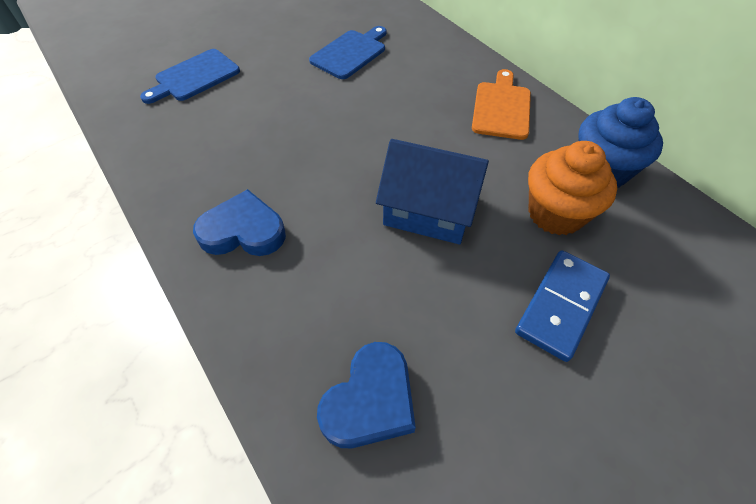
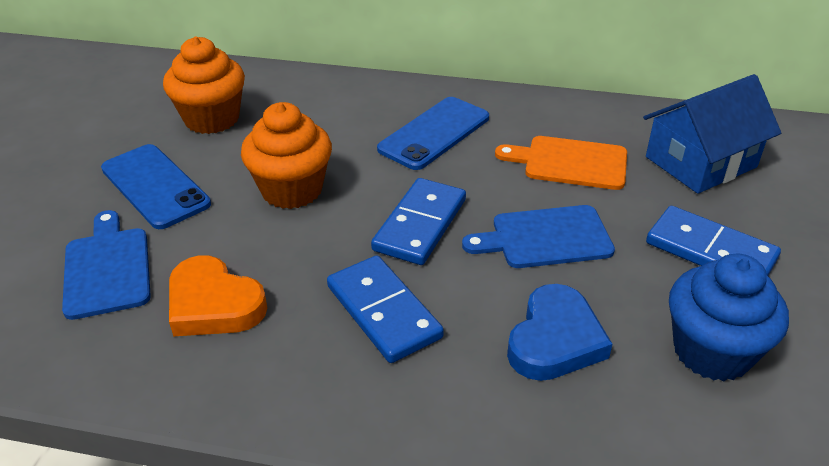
blue domino: 1 -> 3
blue heart: 2 -> 1
blue phone: 0 -> 2
orange cupcake: 1 -> 2
orange heart: 0 -> 1

